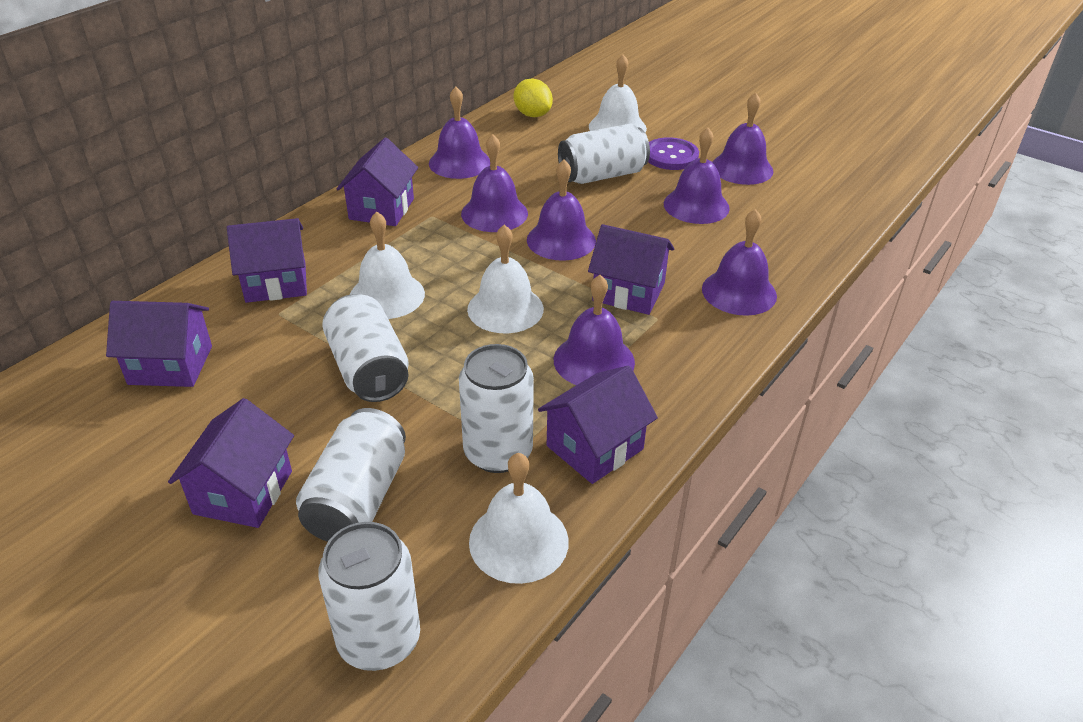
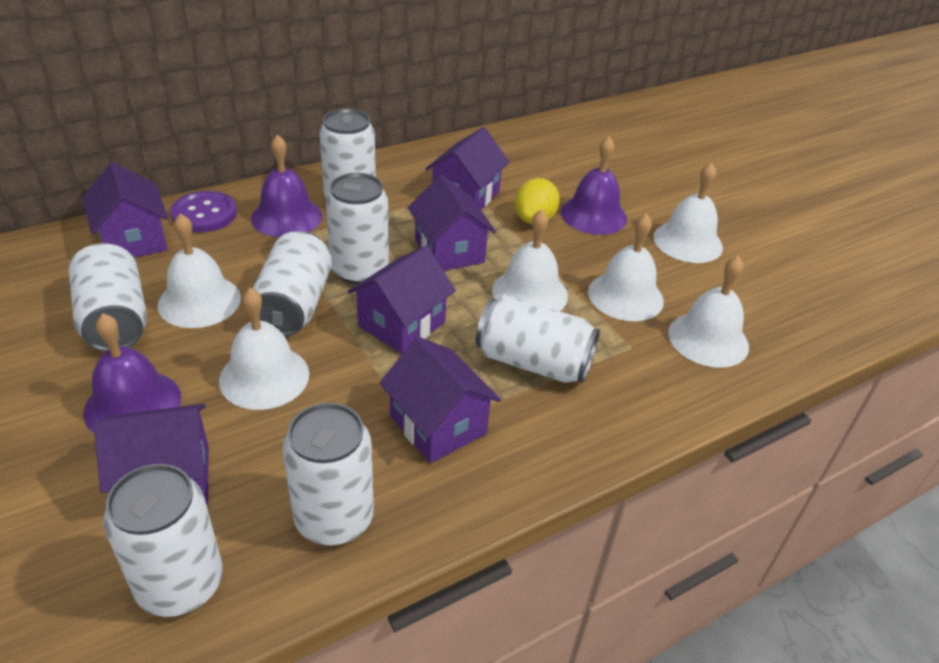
purple bell: 7 -> 3
white bell: 4 -> 6
white can: 5 -> 7

